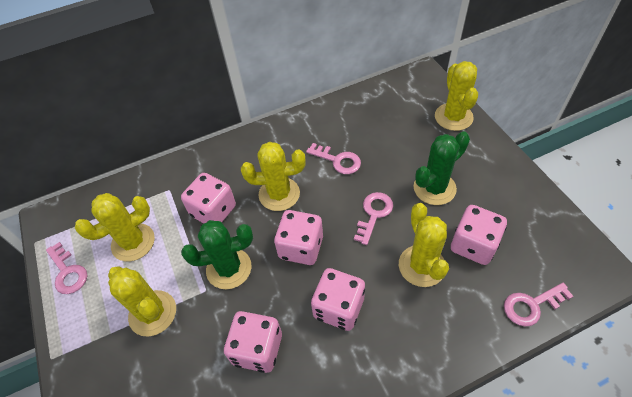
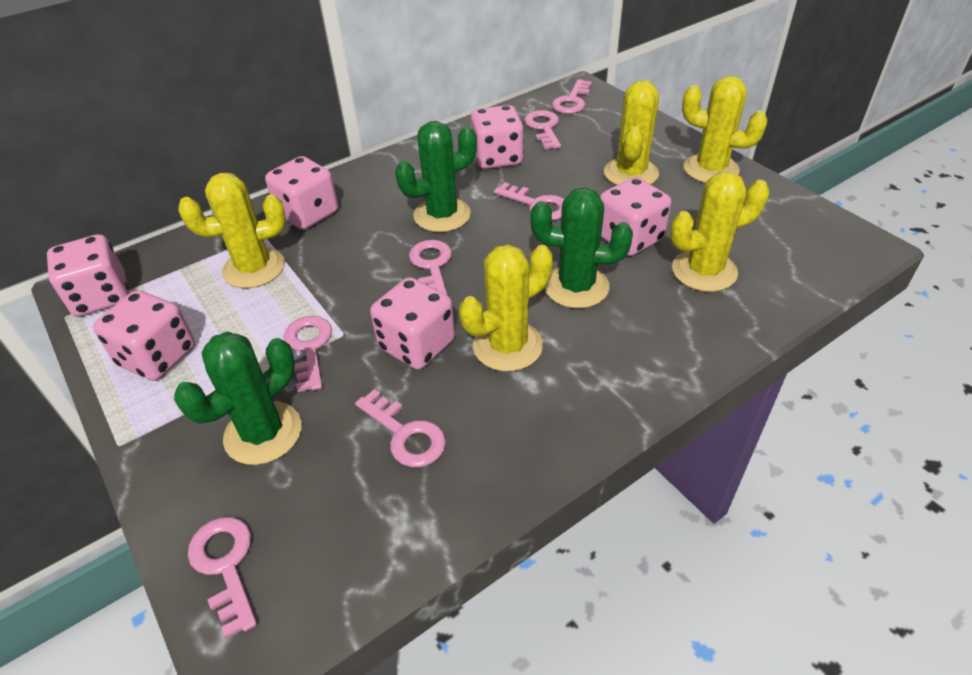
green cactus: 2 -> 3
pink dice: 5 -> 6
pink key: 4 -> 7

